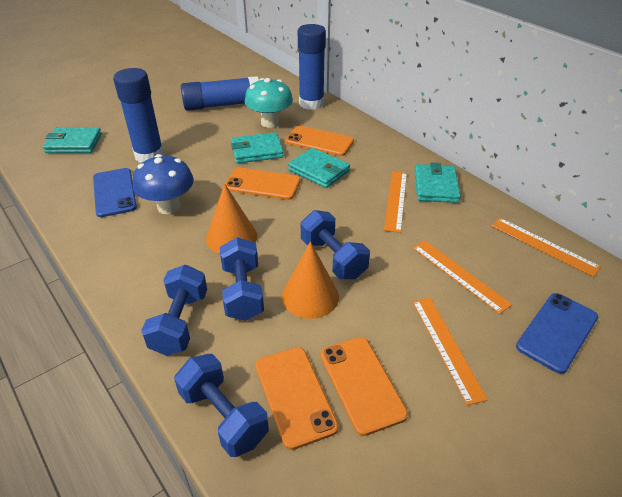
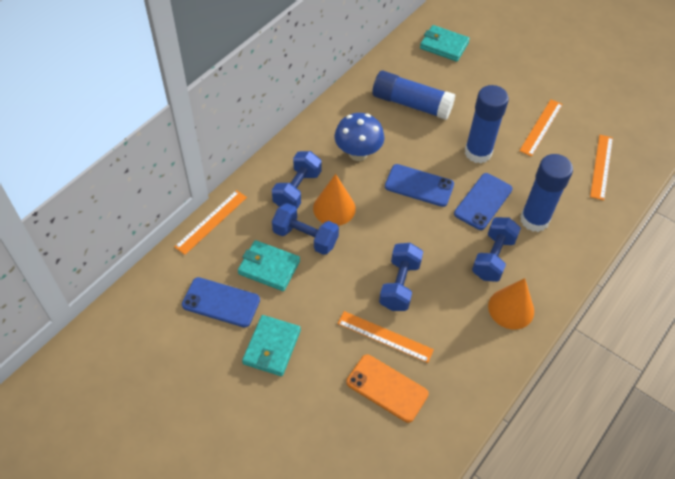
blue phone: 2 -> 3
orange phone: 4 -> 1
turquoise mushroom: 1 -> 0
turquoise wallet: 4 -> 3

